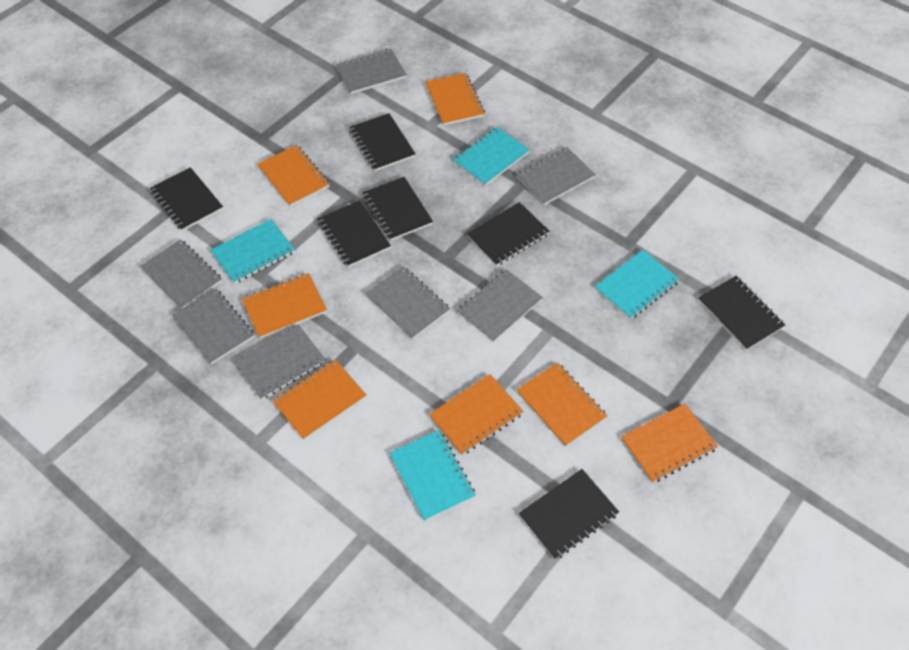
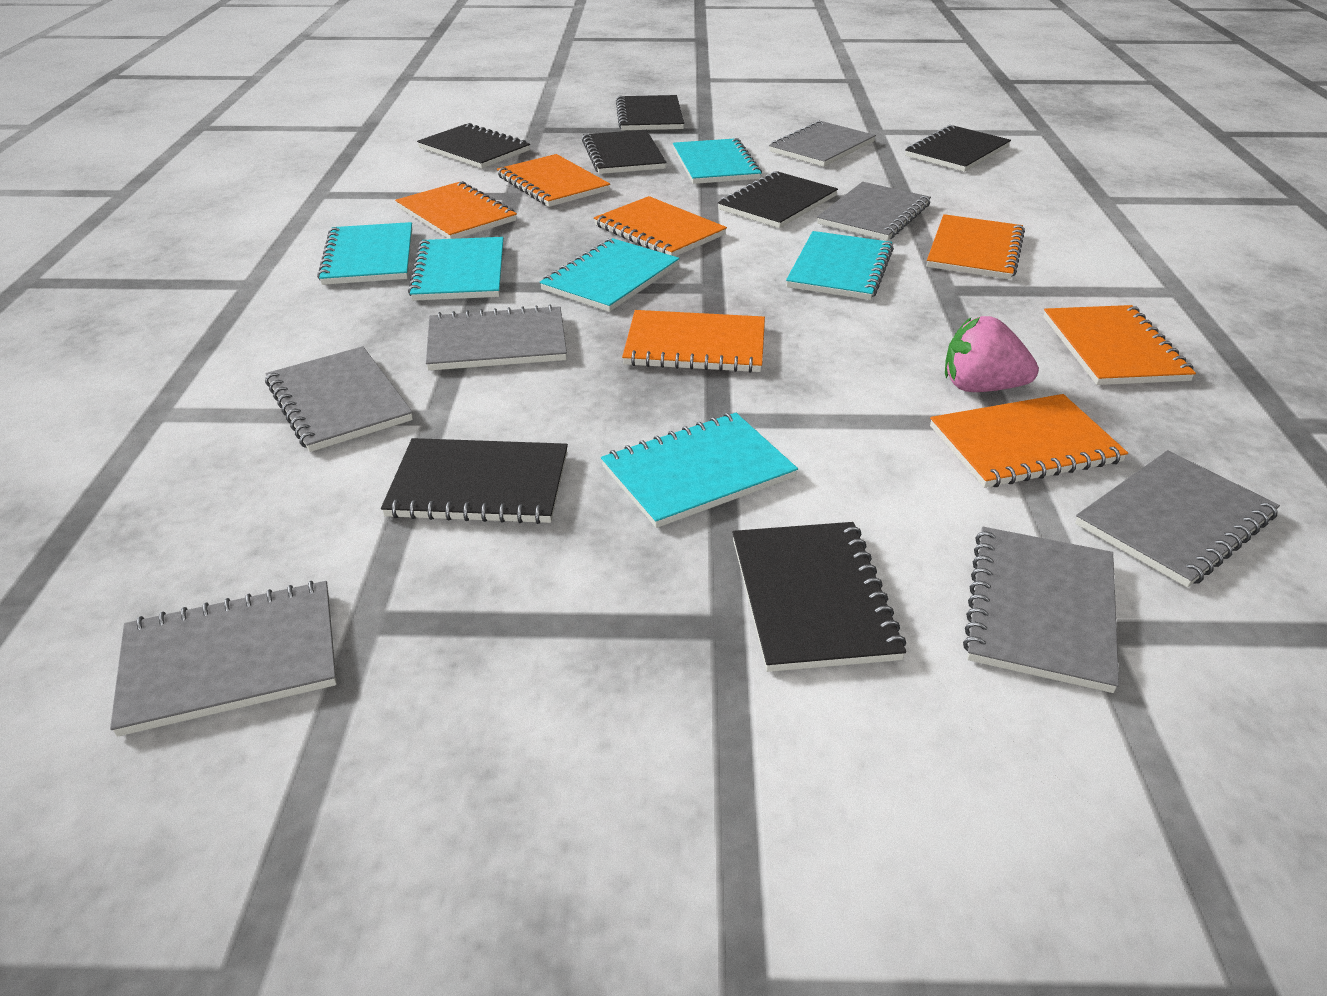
pink strawberry: 0 -> 1
turquoise notebook: 4 -> 6

